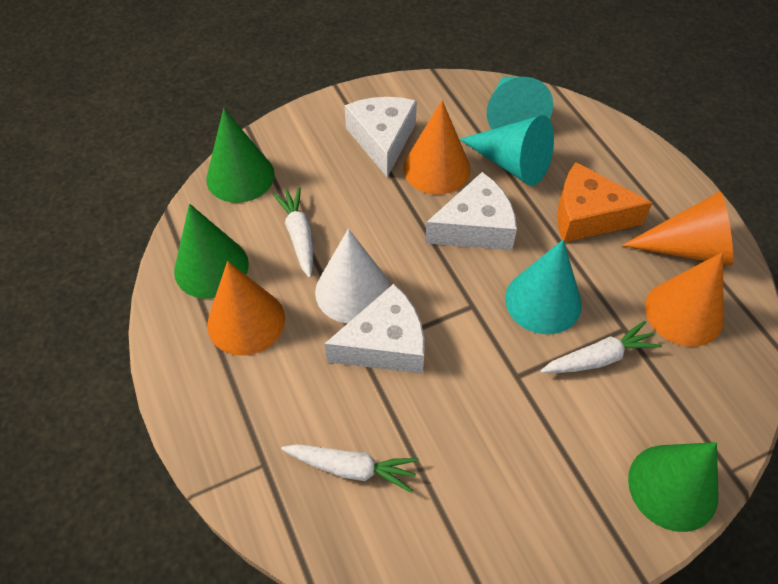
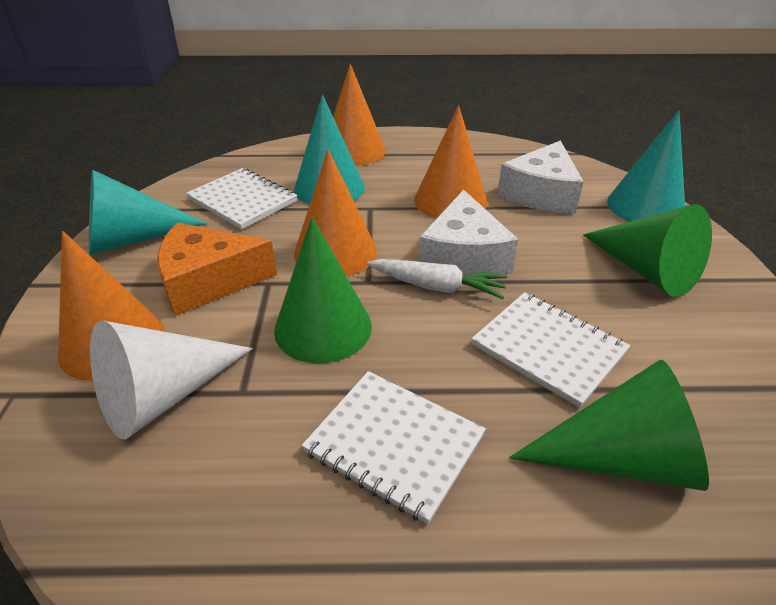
white carrot: 3 -> 1
white cheese: 3 -> 2
white notebook: 0 -> 3

